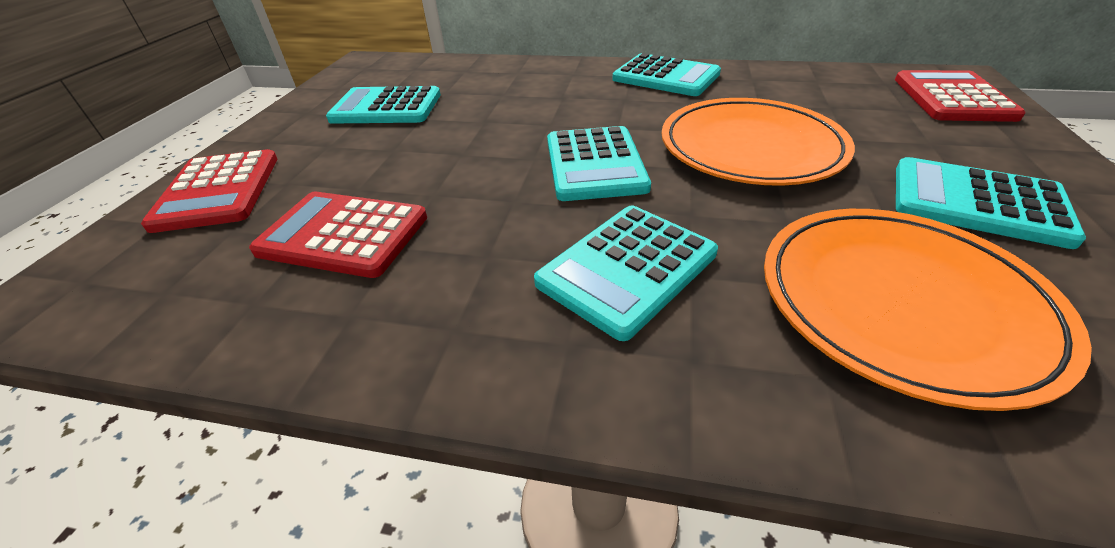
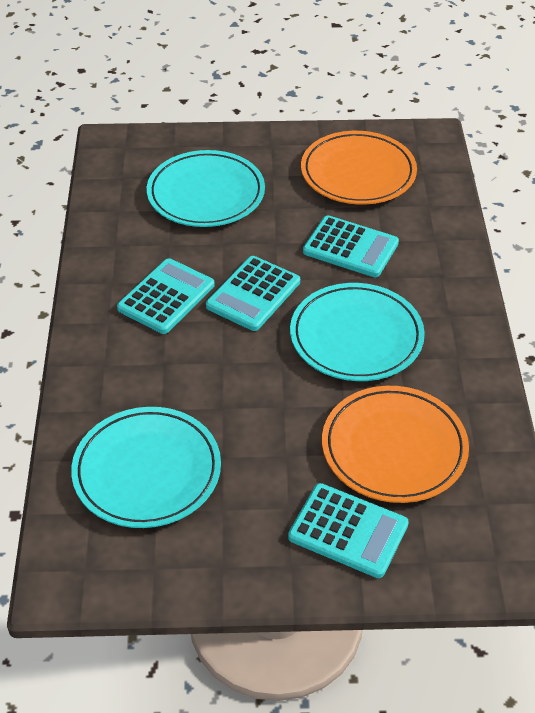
red calculator: 3 -> 0
turquoise calculator: 5 -> 4
turquoise plate: 0 -> 3

